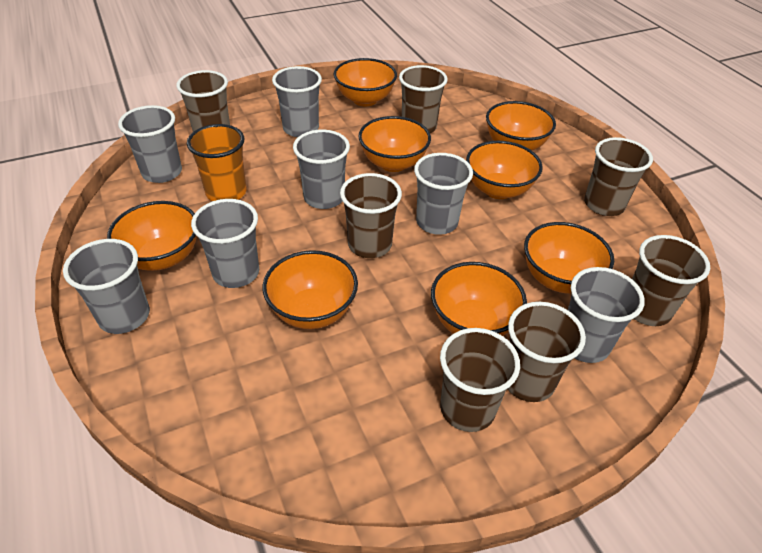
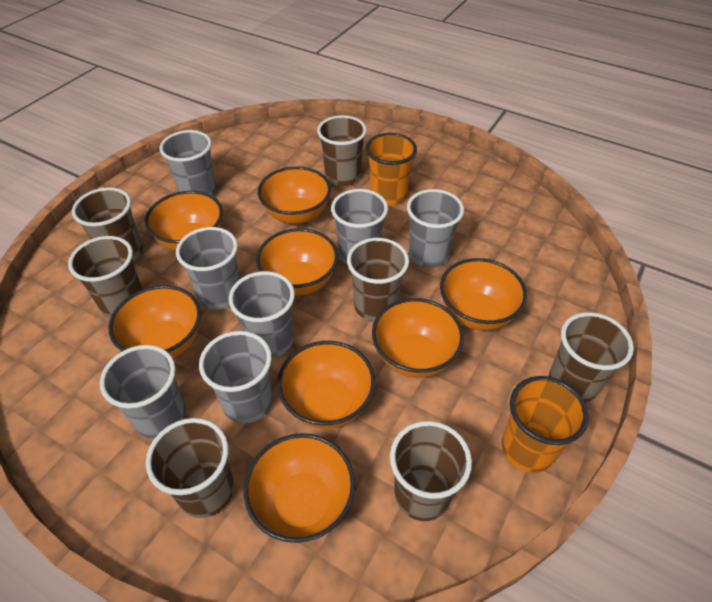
orange cup: 1 -> 2

